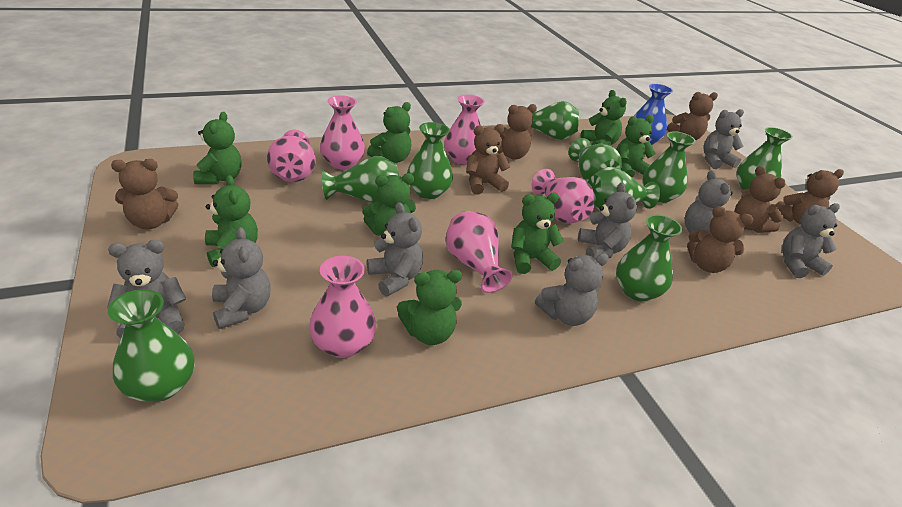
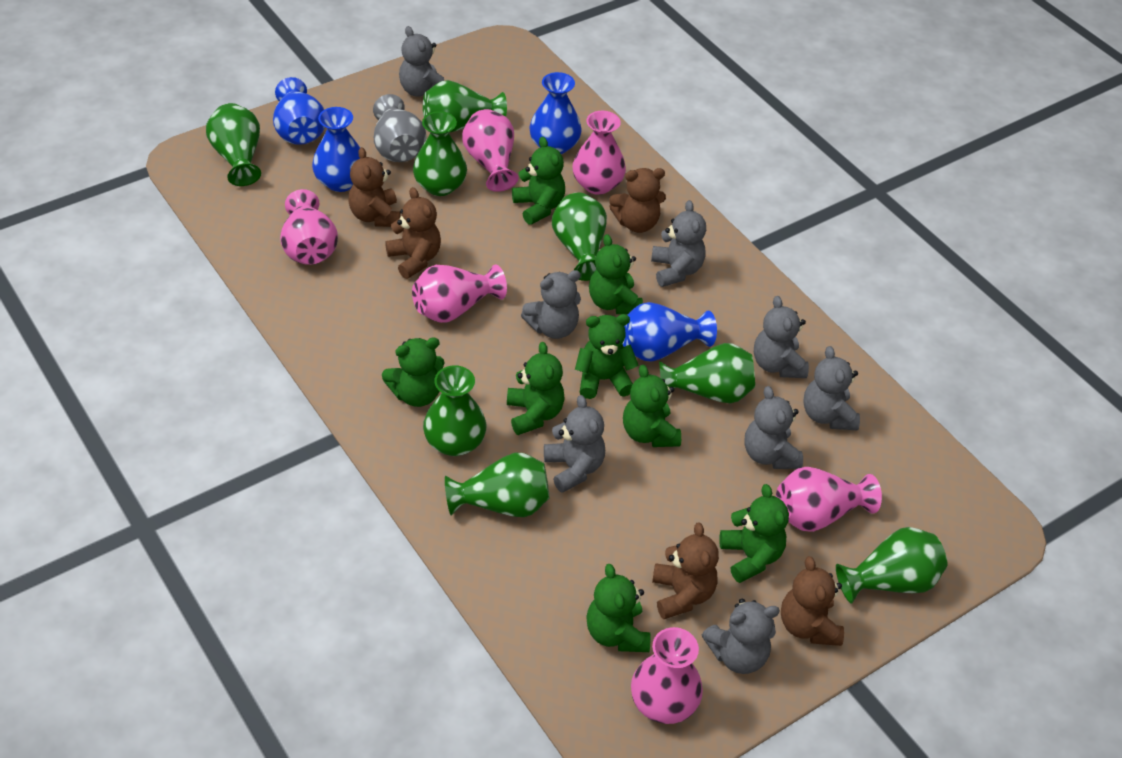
blue vase: 1 -> 4
brown teddy bear: 7 -> 5
green vase: 9 -> 8
grey vase: 0 -> 1

